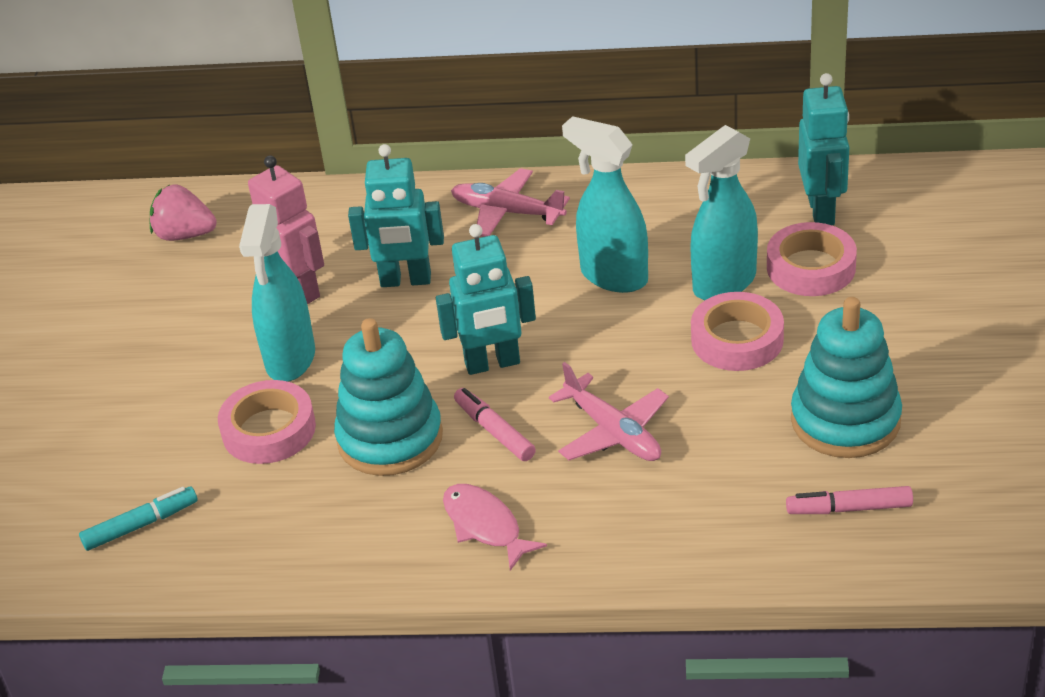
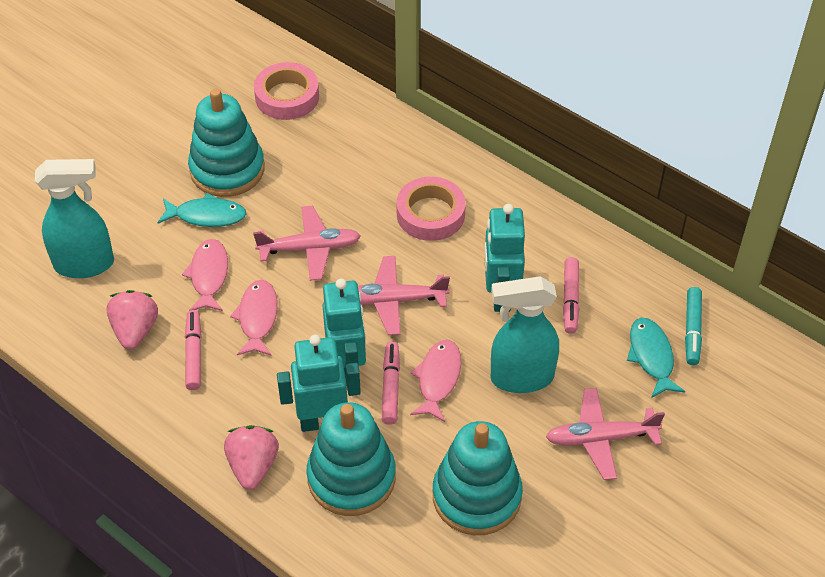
pink fish: 1 -> 3
pink marker: 2 -> 3
pink plane: 2 -> 3
pink robot: 1 -> 0
pink strawberry: 1 -> 2
pink tape: 3 -> 2
turquoise fish: 0 -> 2
turquoise spray bottle: 3 -> 2
turquoise stacking toy: 2 -> 3

